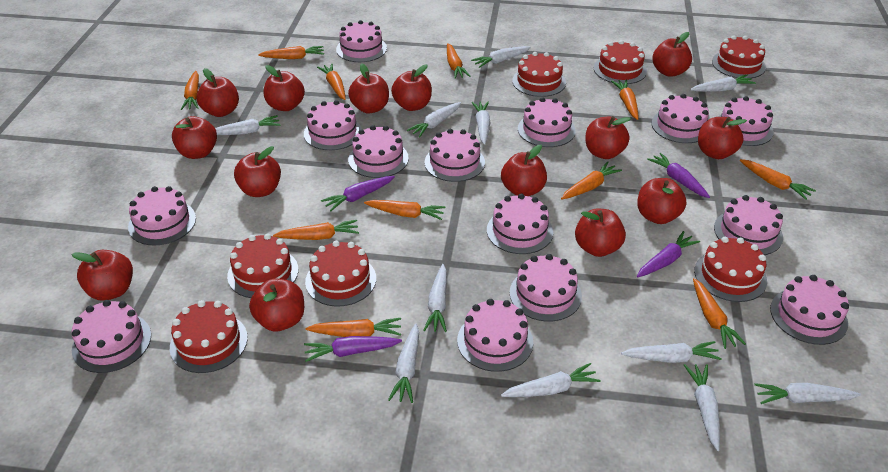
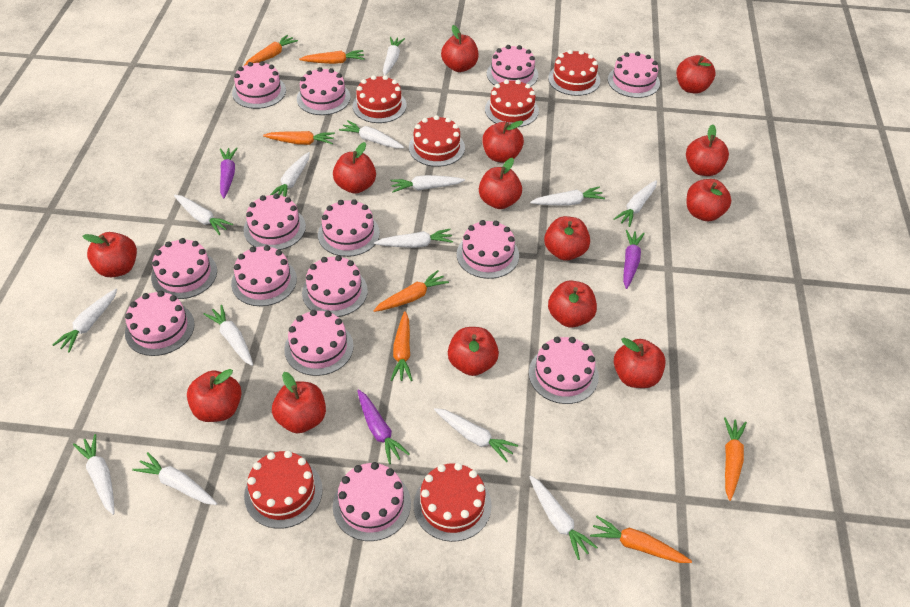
orange carrot: 11 -> 7
purple carrot: 4 -> 3
red cake: 7 -> 6
white carrot: 11 -> 14

